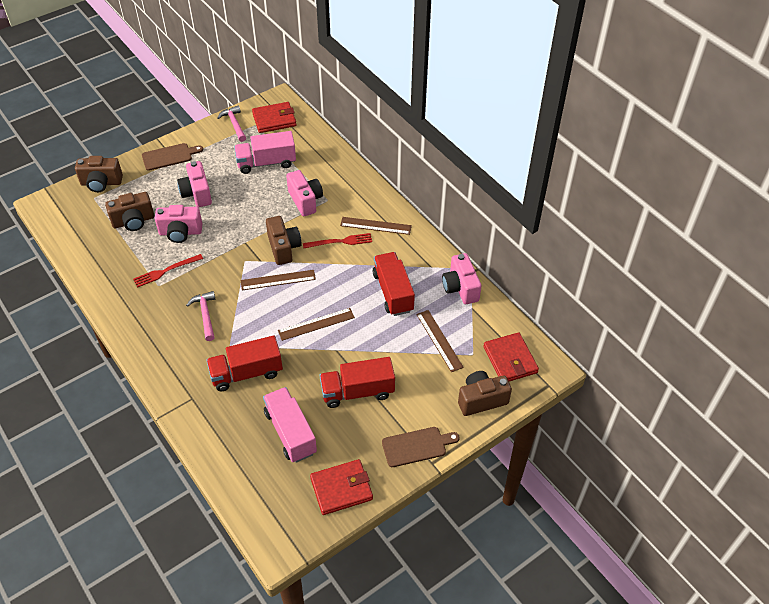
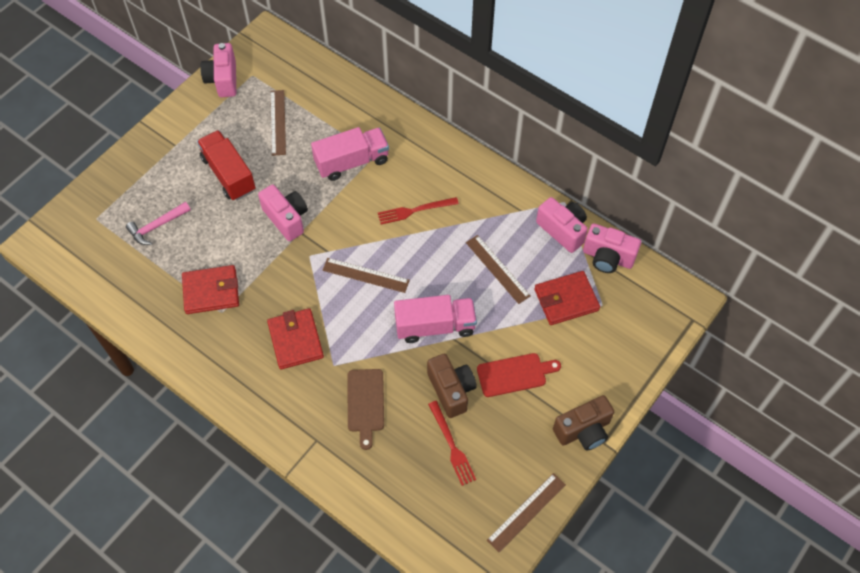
brown camera: 4 -> 2
brown cutting board: 2 -> 1
pink hammer: 2 -> 1
red cutting board: 0 -> 1
red truck: 3 -> 1

